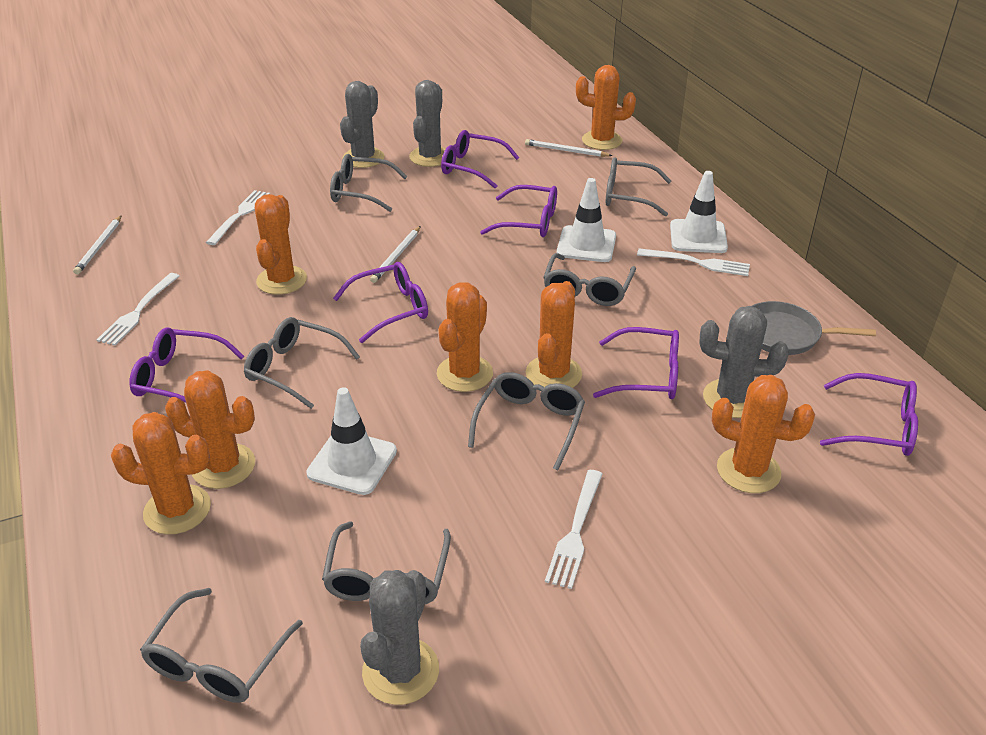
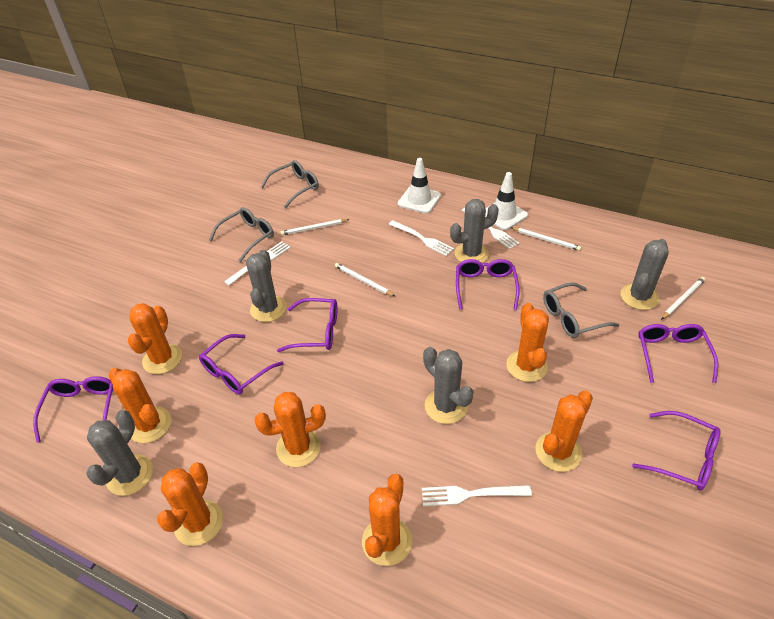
grey cactus: 4 -> 5
grey glasses: 7 -> 3
grey pan: 1 -> 0
white pencil: 3 -> 4
white traffic cone: 3 -> 2

